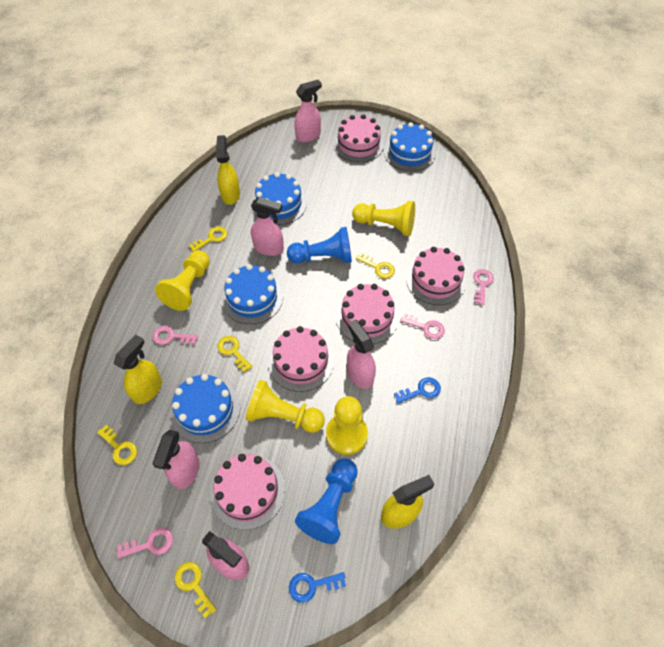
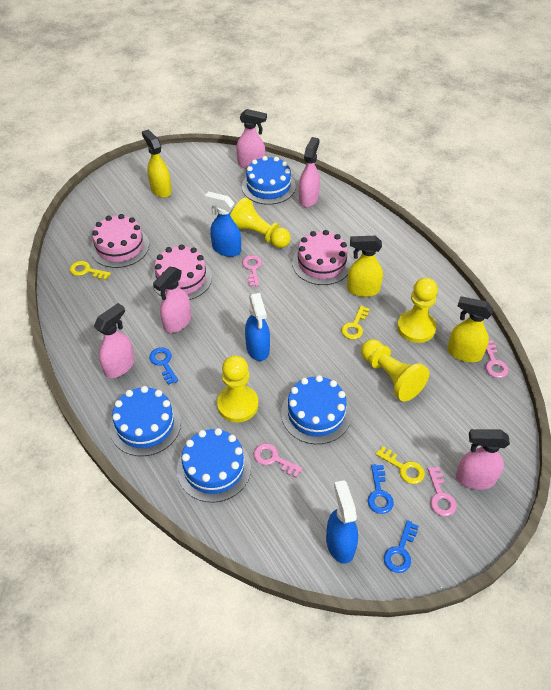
blue key: 2 -> 3
blue pawn: 2 -> 0
blue spray bottle: 0 -> 3
pink cake: 5 -> 3
yellow key: 5 -> 3

